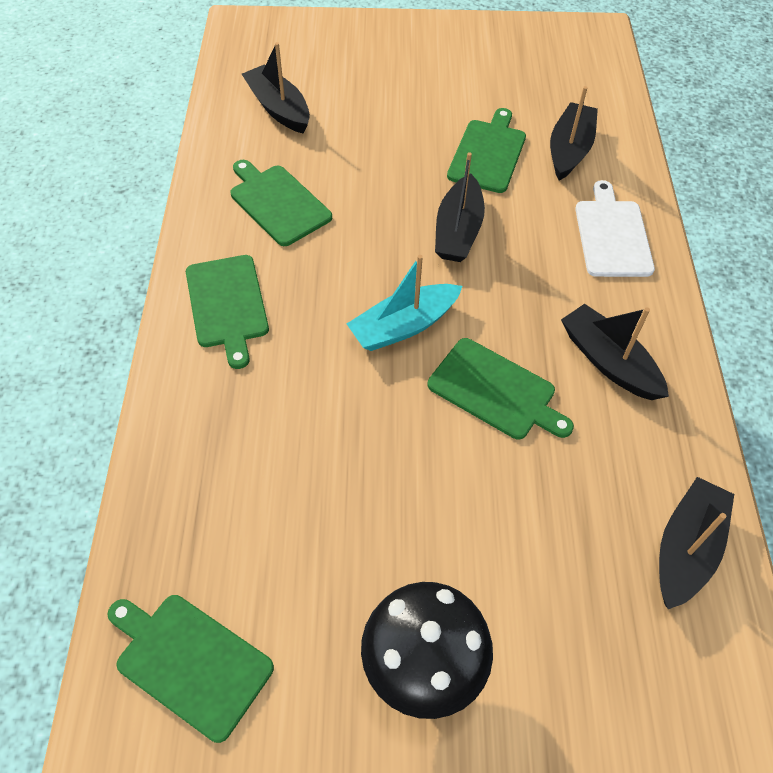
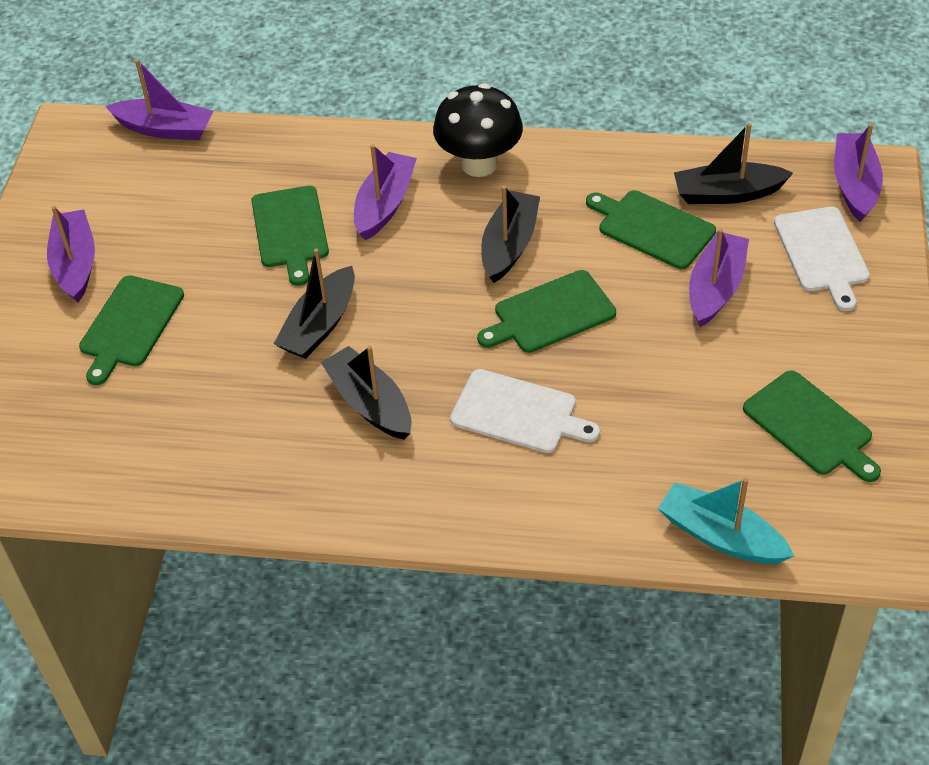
black boat: 5 -> 4
purple boat: 0 -> 5
white cutting board: 1 -> 2

